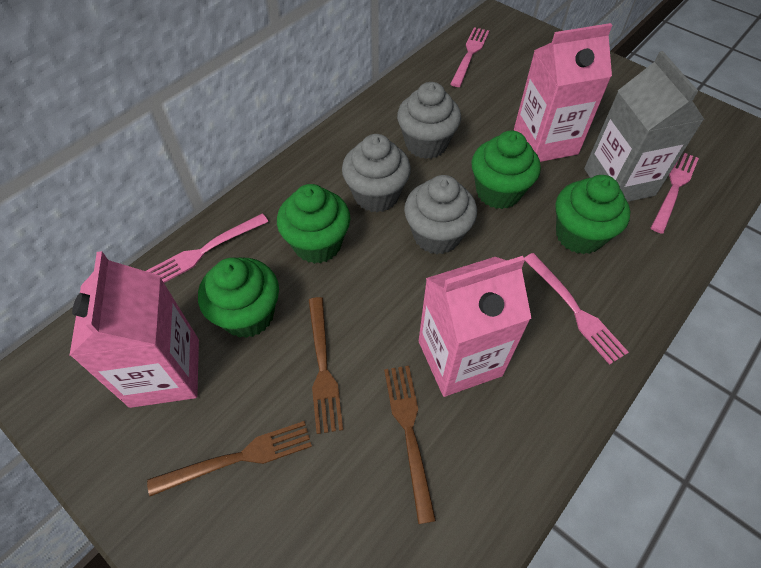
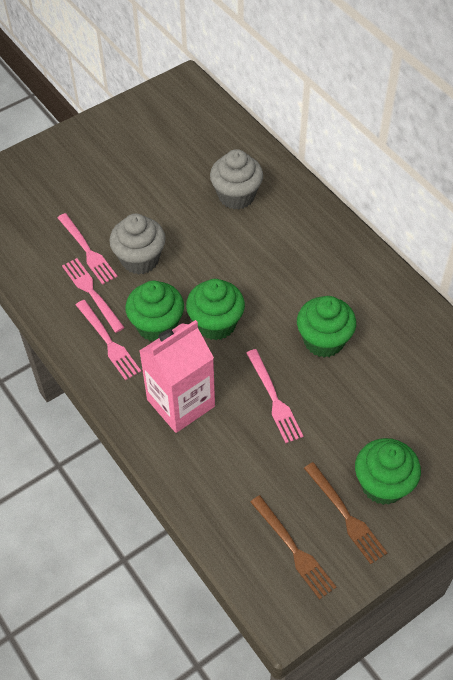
brown fork: 3 -> 2
grey carton: 1 -> 0
grey cupcake: 3 -> 2
pink carton: 3 -> 1

